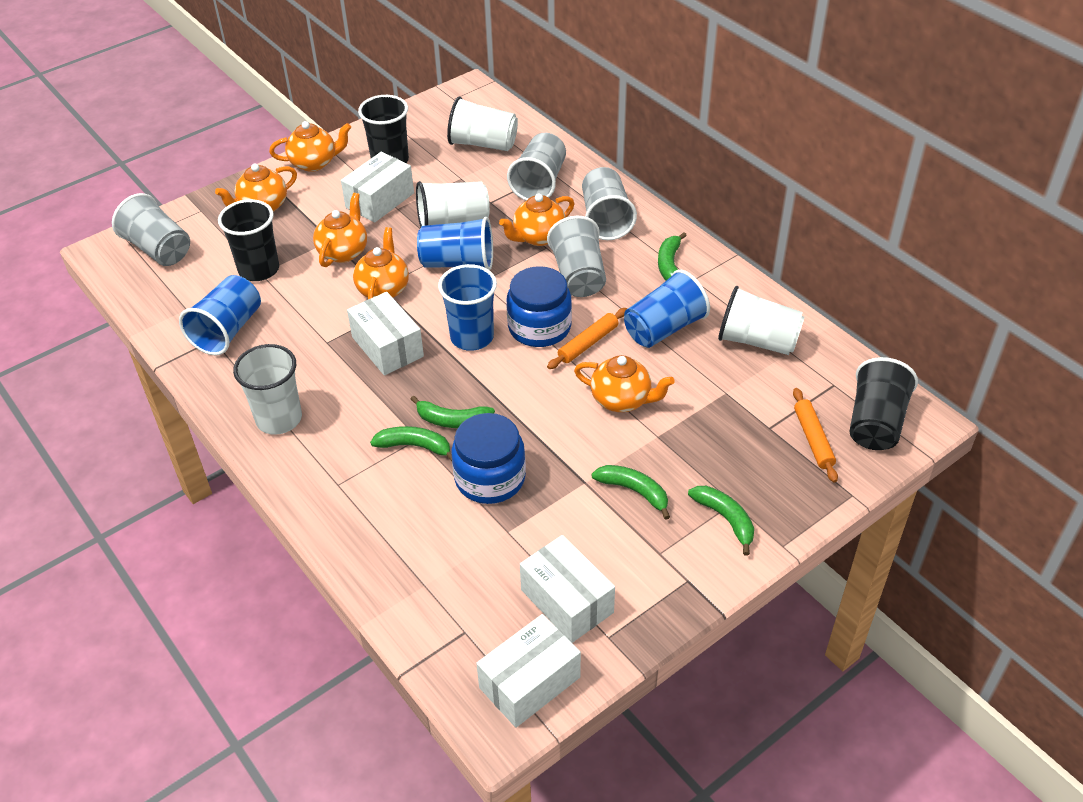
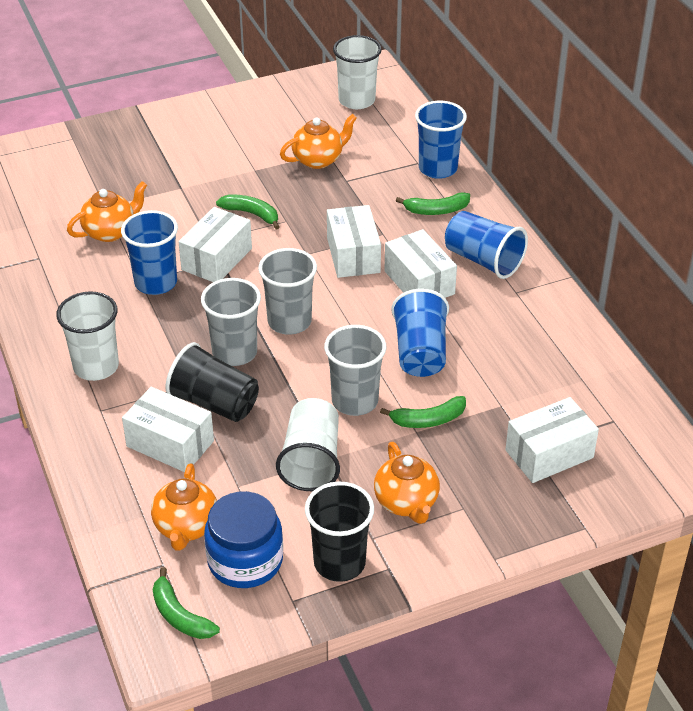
black cup: 3 -> 2
blue jar: 2 -> 1
green banana: 5 -> 4
grey cup: 4 -> 3
orange rolling pin: 2 -> 0
orange teapot: 6 -> 4
white box: 4 -> 5
white cup: 4 -> 3

